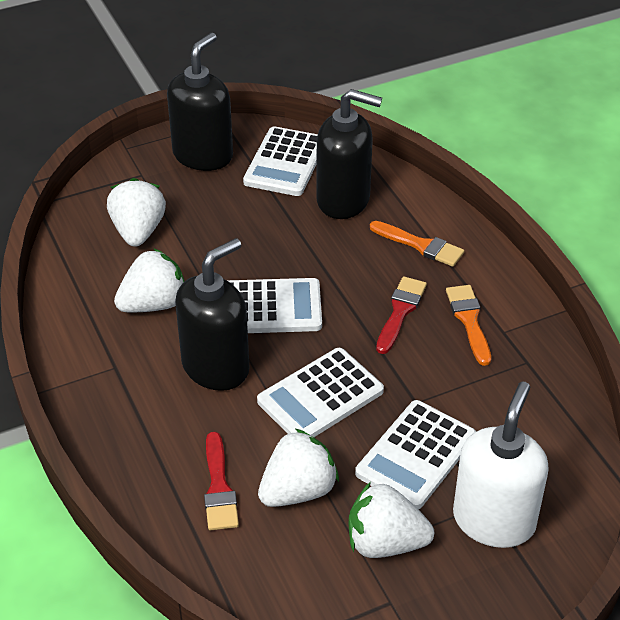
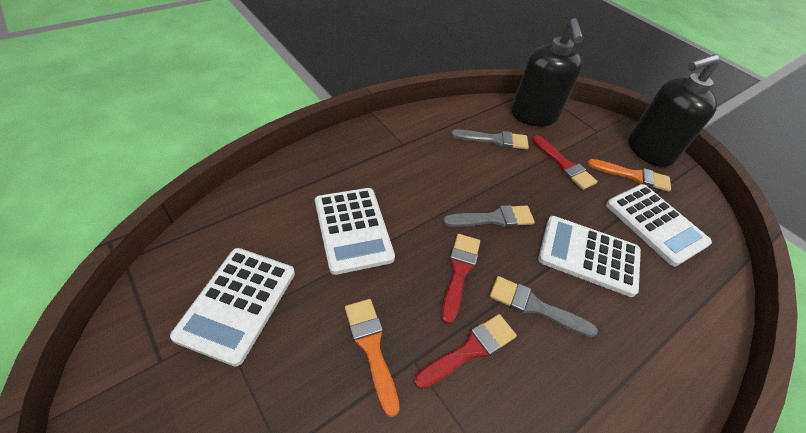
black soap dispenser: 3 -> 2
grey brush: 0 -> 3
red brush: 2 -> 3
white soap dispenser: 1 -> 0
white strawberry: 4 -> 0

